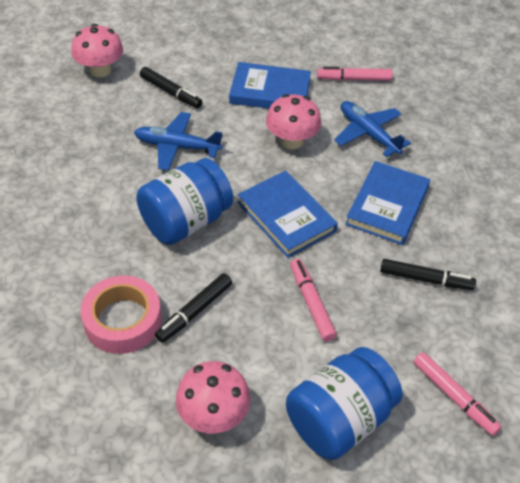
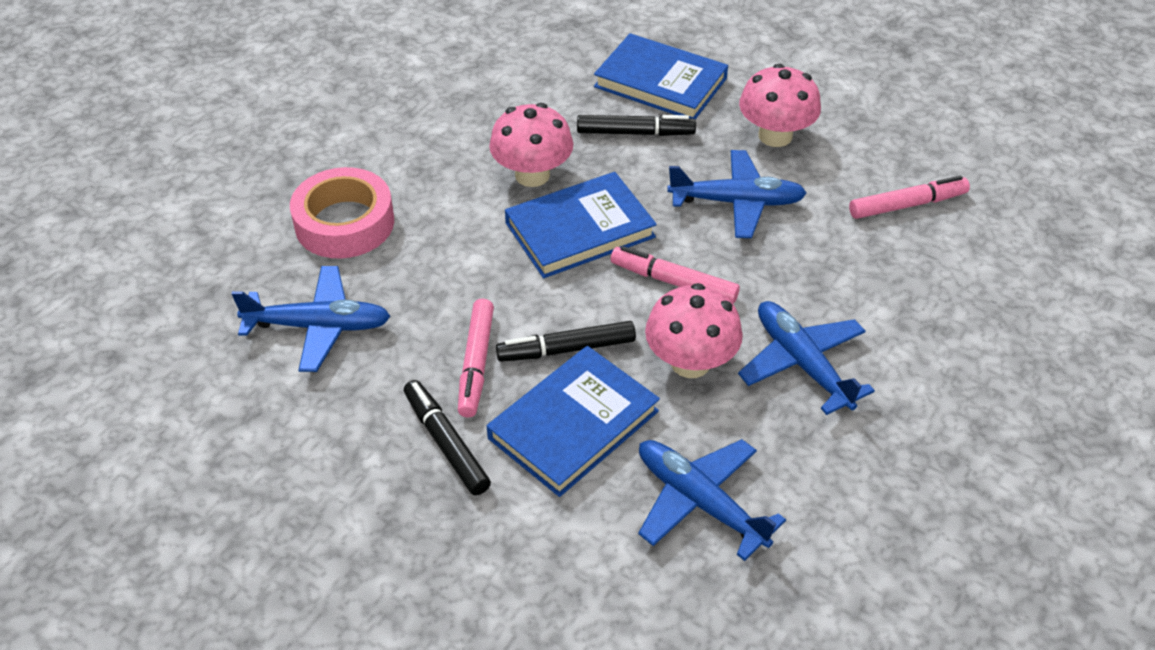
blue jar: 2 -> 0
blue plane: 2 -> 4

